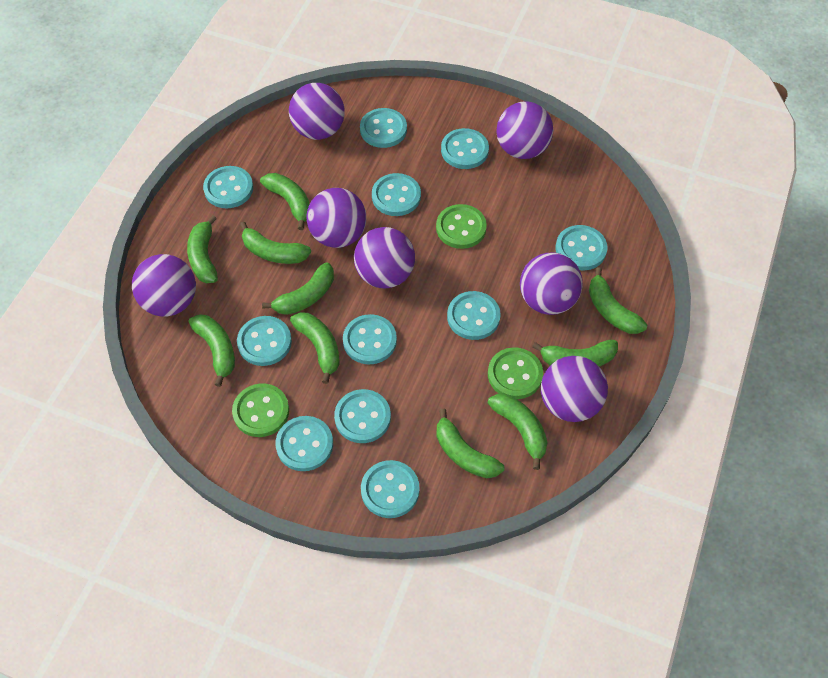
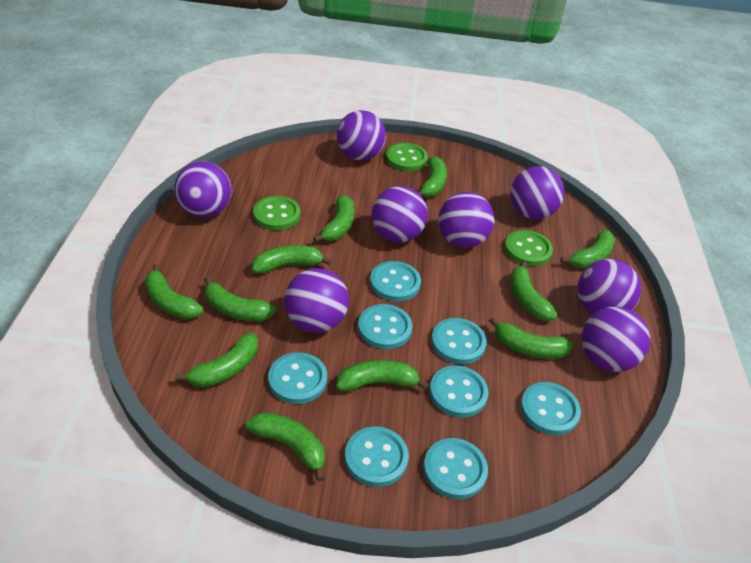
green banana: 10 -> 11
purple ball: 7 -> 8
turquoise button: 11 -> 8

